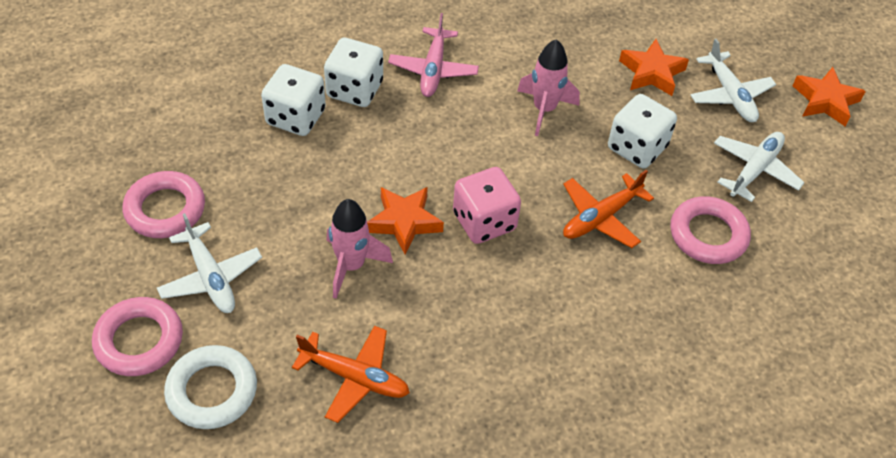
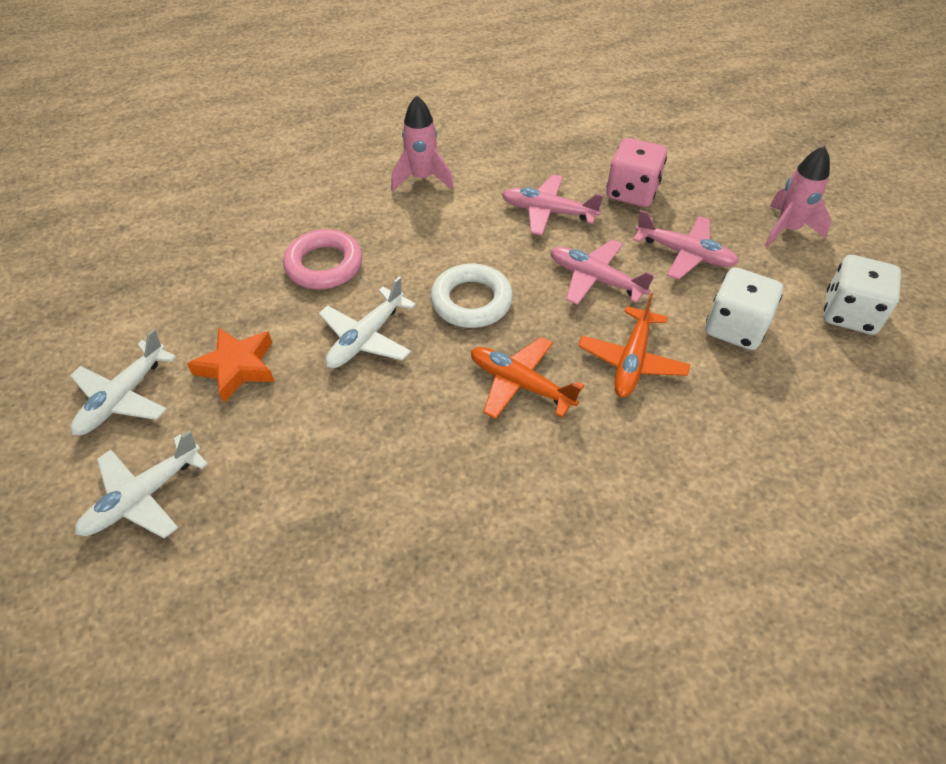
orange star: 3 -> 1
pink plane: 1 -> 3
pink ring: 3 -> 1
white dice: 3 -> 2

